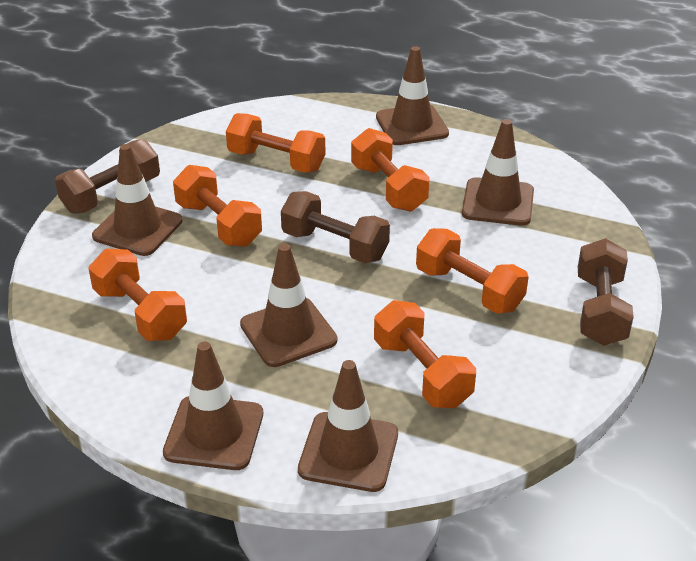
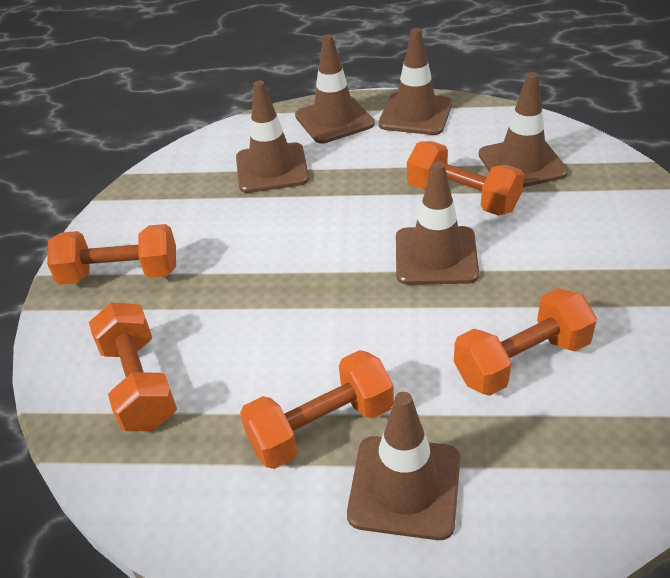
brown dumbbell: 3 -> 0
orange dumbbell: 6 -> 5

